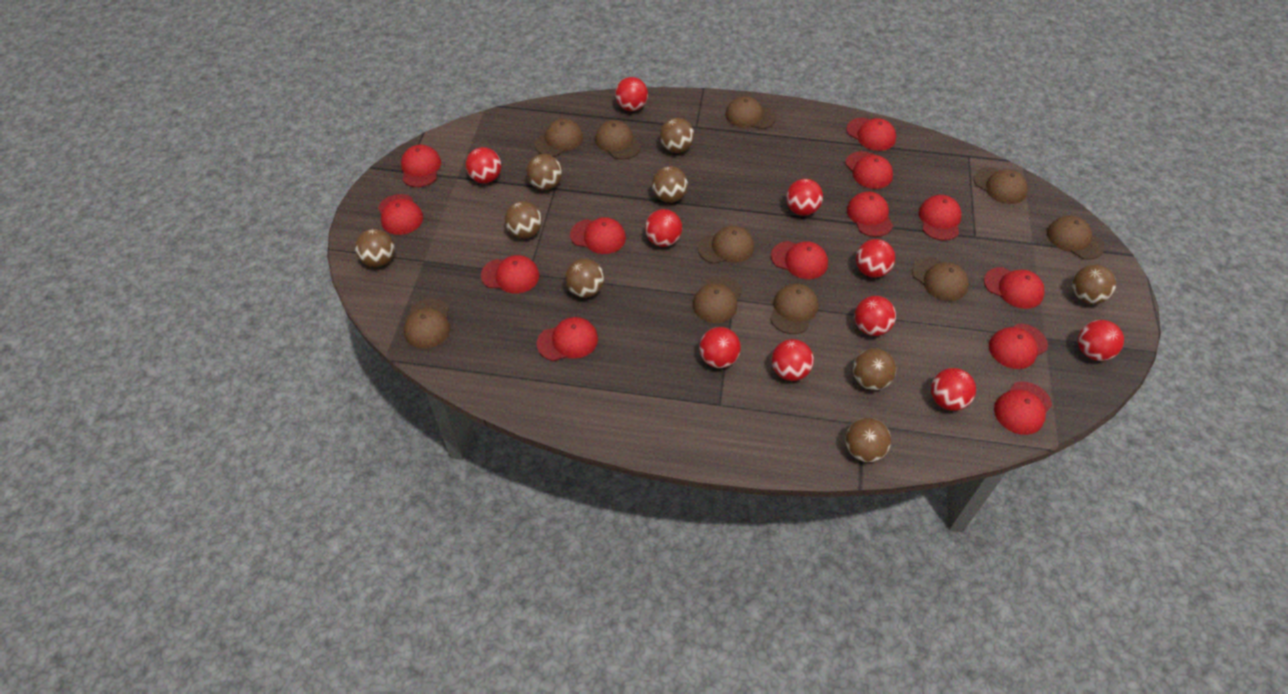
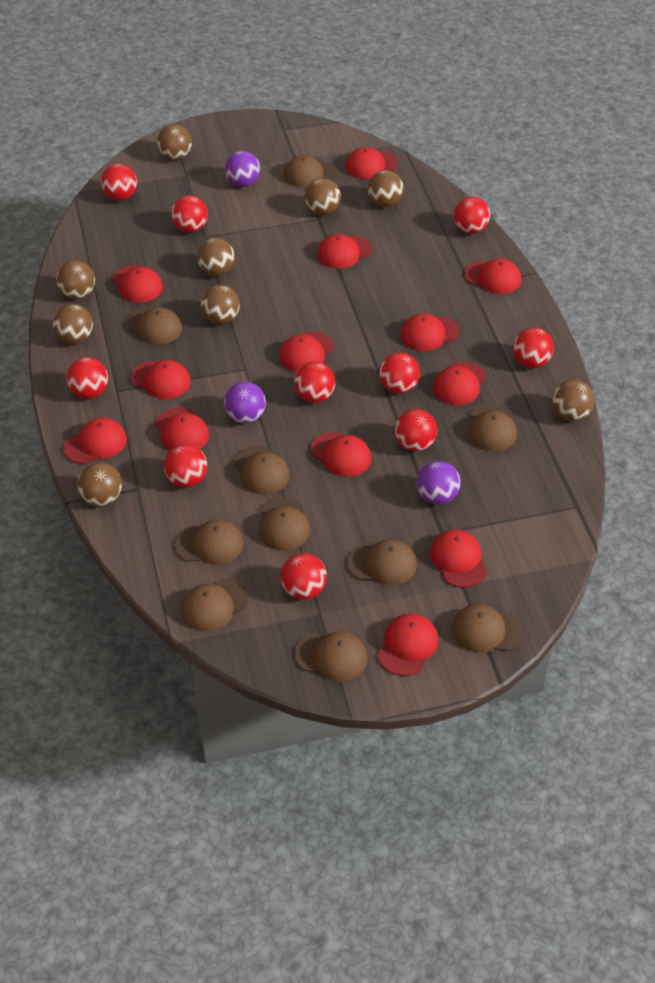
purple ball: 0 -> 3

